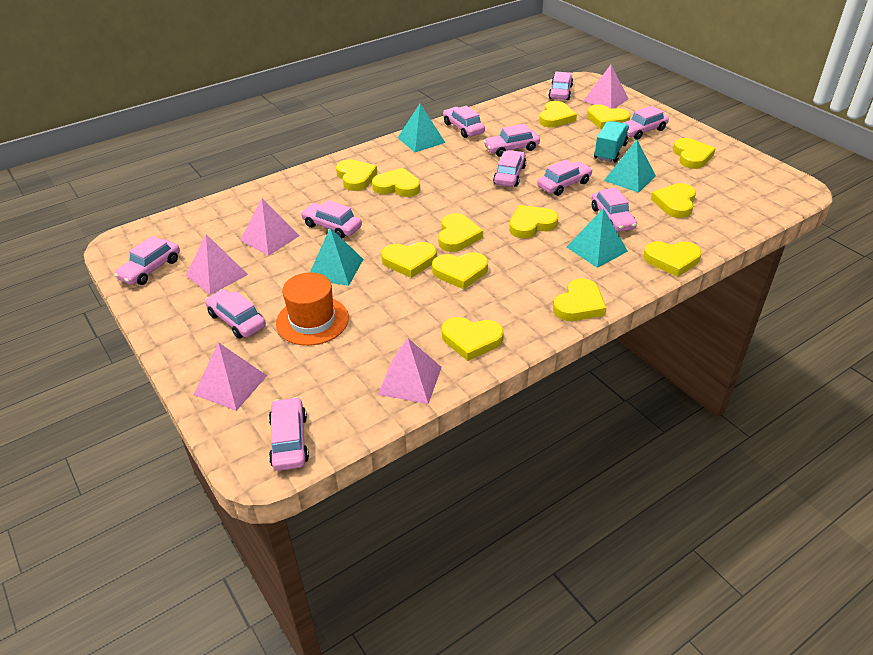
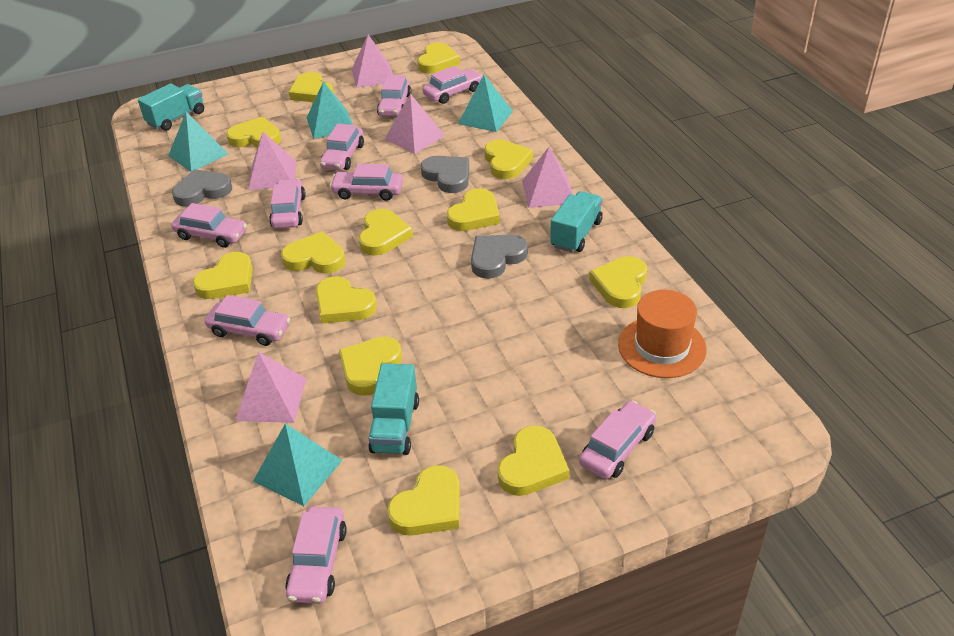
grey heart: 0 -> 3
pink car: 11 -> 9
turquoise truck: 1 -> 3

